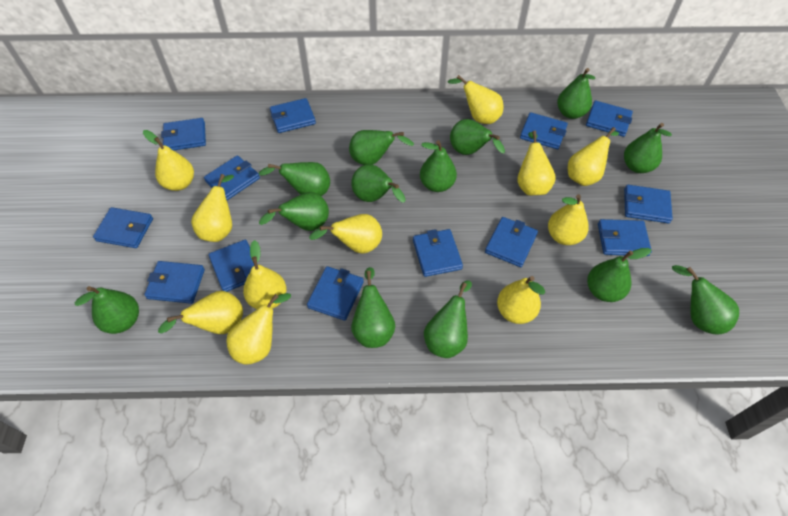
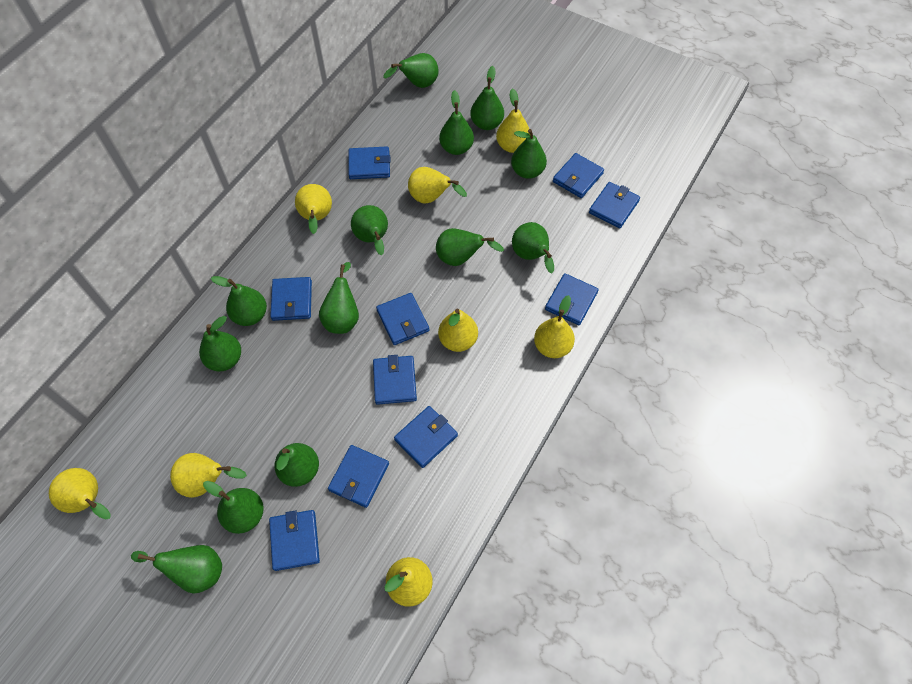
blue wallet: 13 -> 10
yellow pear: 11 -> 8

